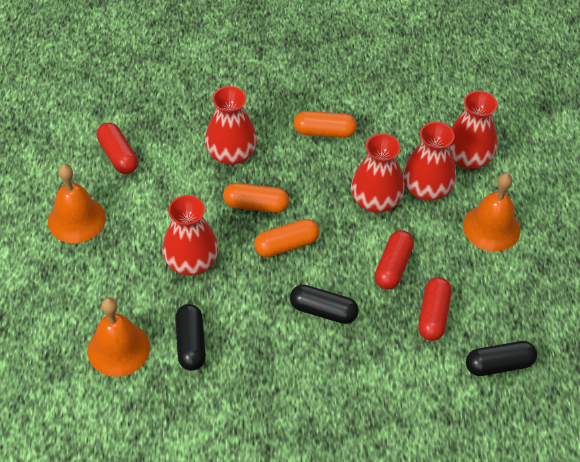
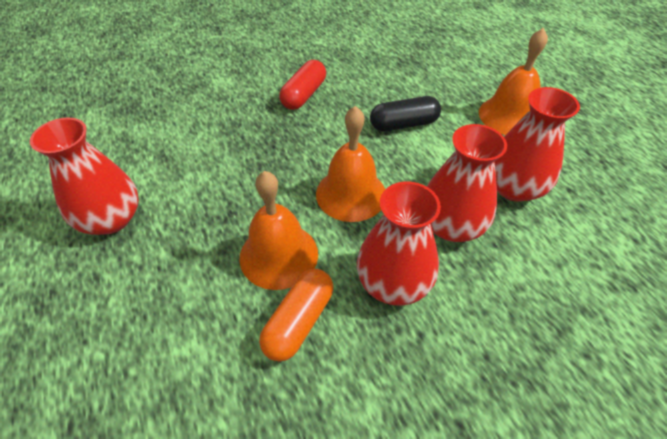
black capsule: 3 -> 1
orange capsule: 3 -> 1
red capsule: 3 -> 1
red vase: 5 -> 4

